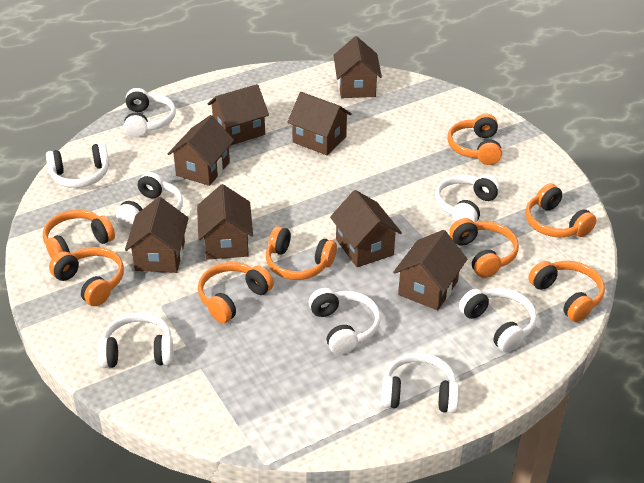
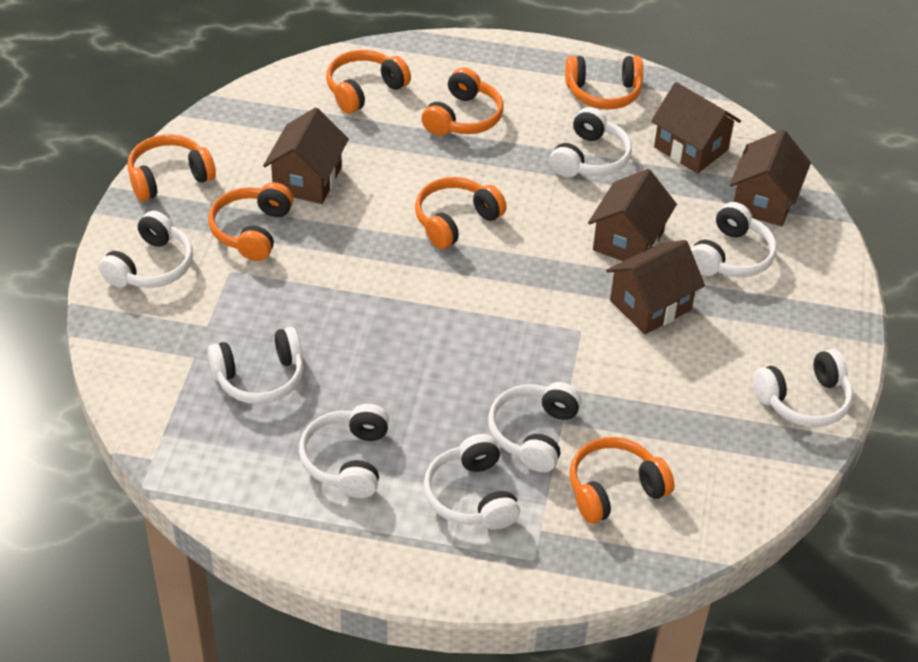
brown house: 8 -> 5
orange headphones: 8 -> 7

